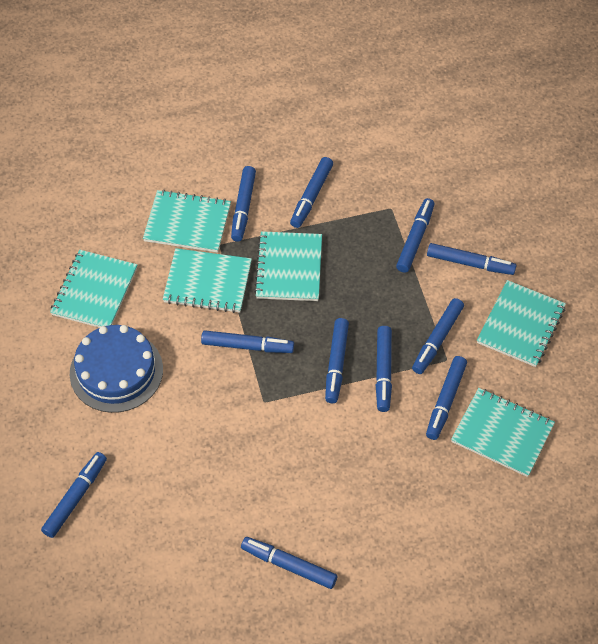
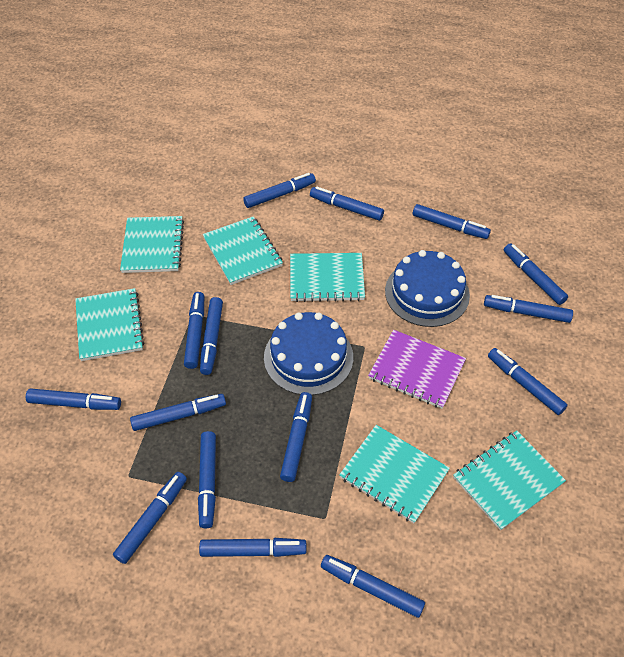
blue cake: 1 -> 2
blue marker: 11 -> 15
purple notebook: 0 -> 1

